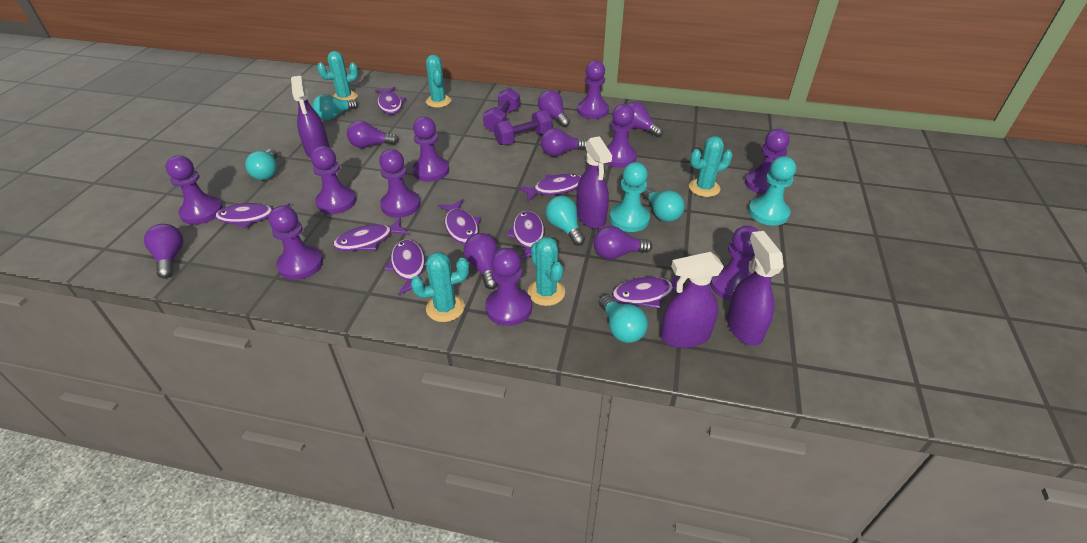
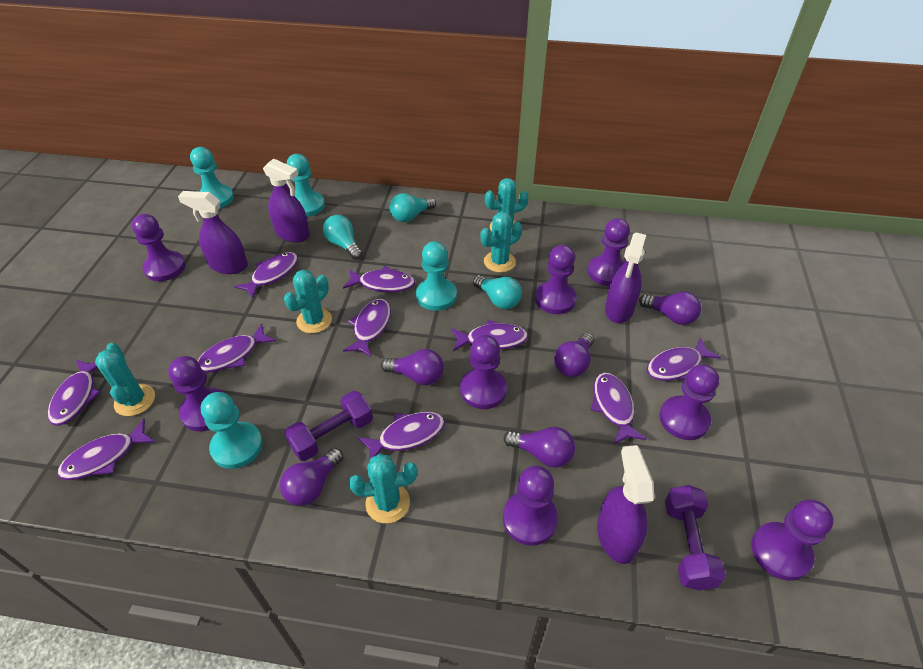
purple fish: 8 -> 10
purple light bulb: 7 -> 5
purple pawn: 10 -> 8
turquoise light bulb: 5 -> 3
turquoise pawn: 2 -> 4

